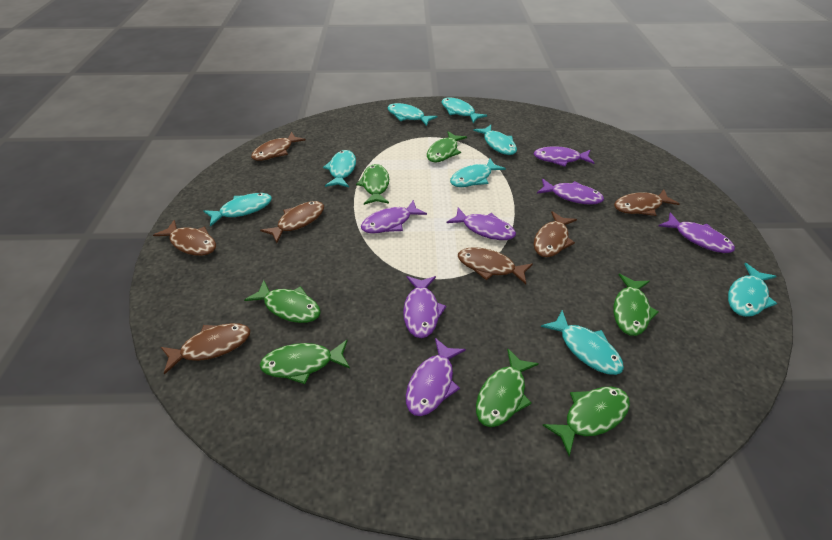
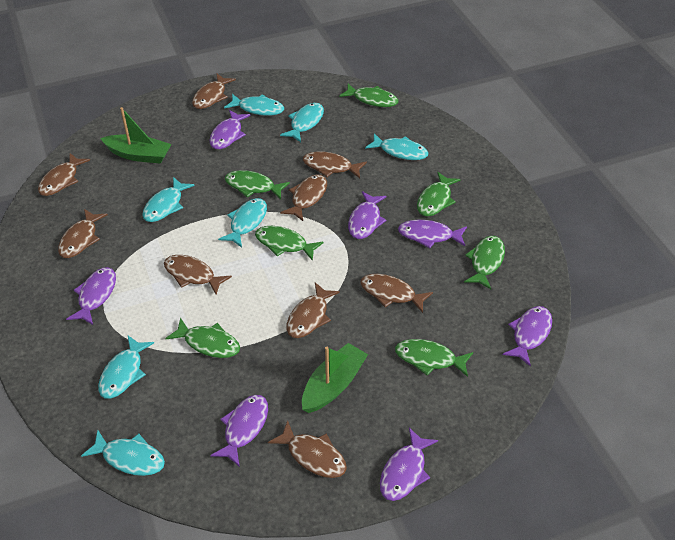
brown fish: 7 -> 9
green boat: 0 -> 2
turquoise fish: 8 -> 7

